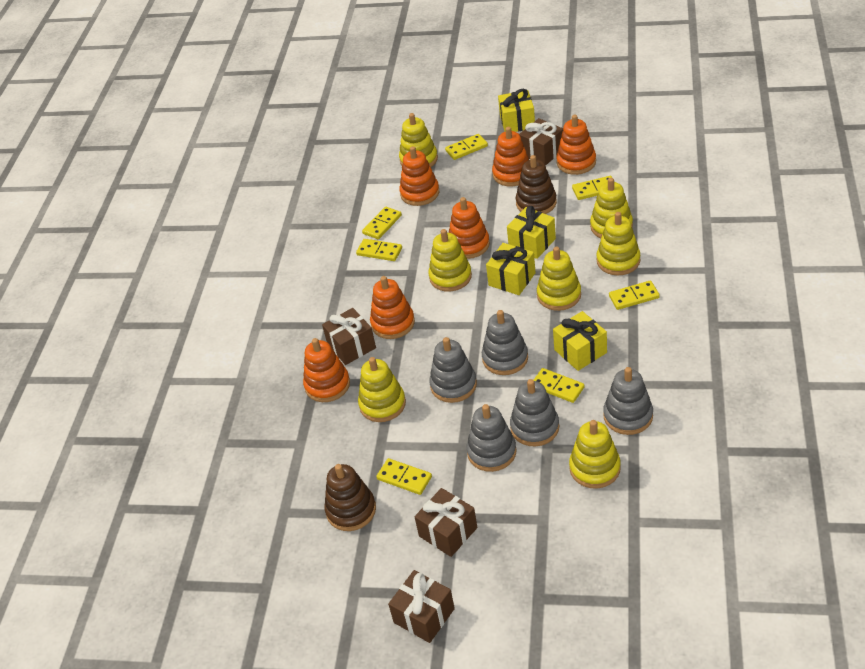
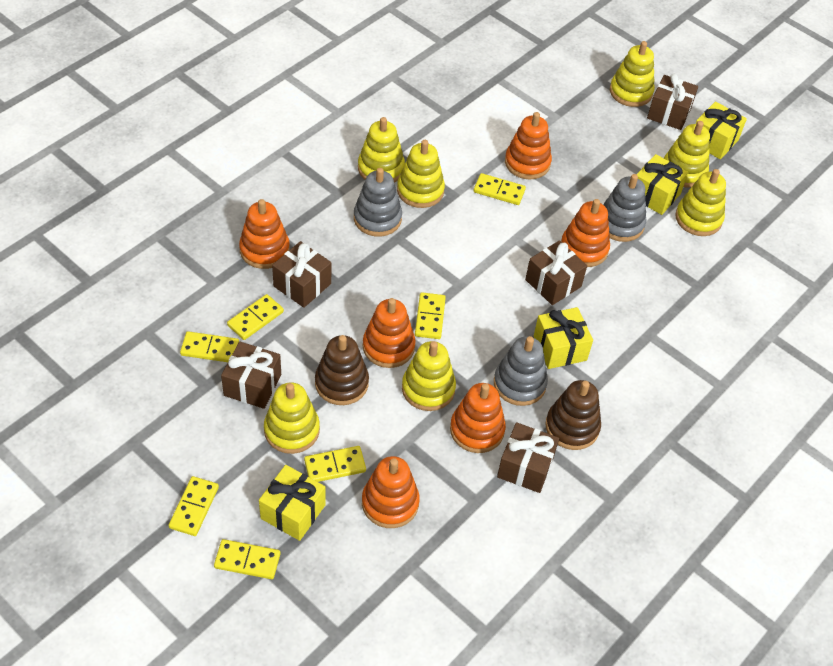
brown gift: 4 -> 5
grey stacking toy: 5 -> 3

